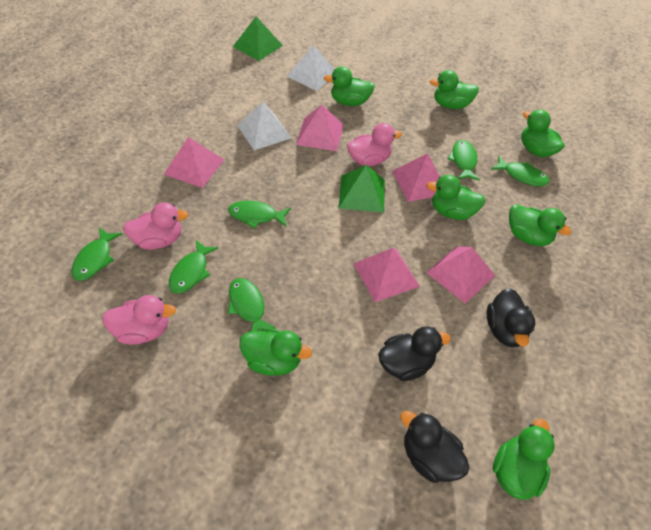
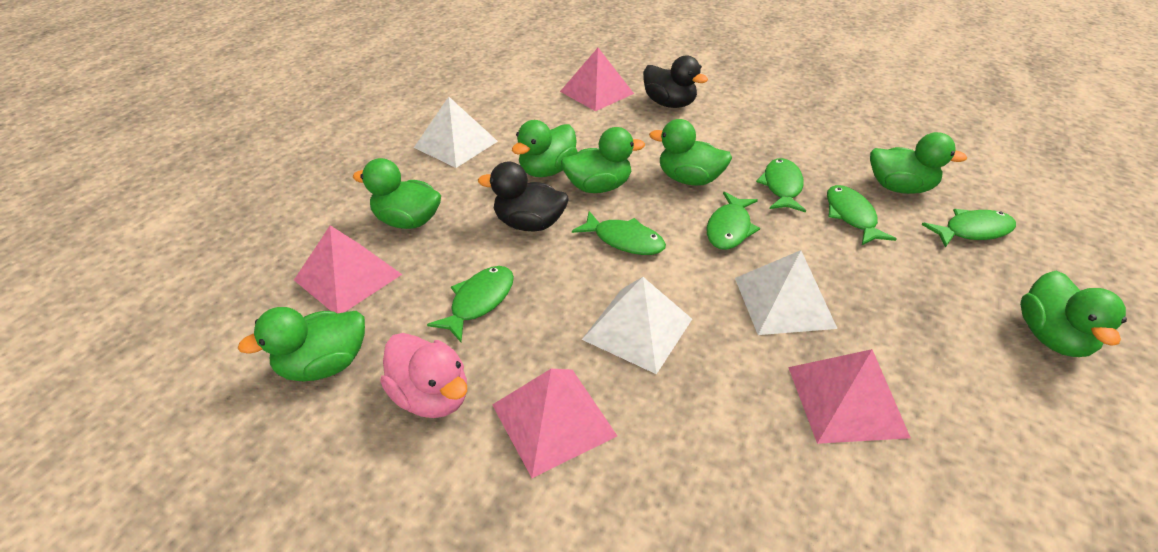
black duck: 3 -> 2
green pyramid: 2 -> 0
pink duck: 3 -> 1
pink pyramid: 5 -> 4
white pyramid: 2 -> 3

